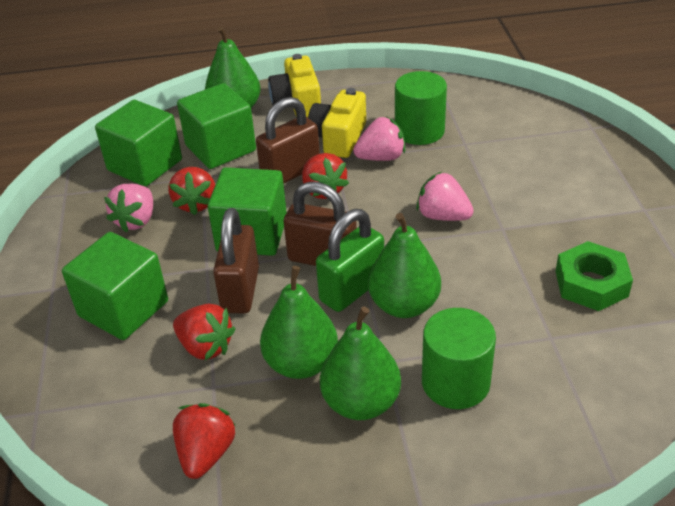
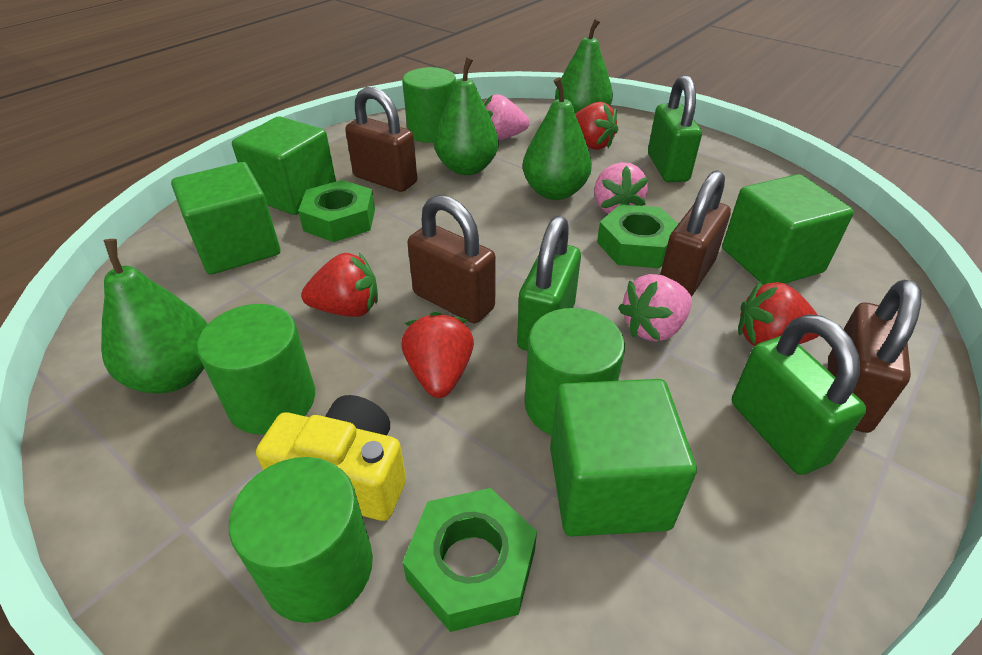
brown padlock: 3 -> 4
green cylinder: 2 -> 4
green nut: 1 -> 3
green padlock: 1 -> 3
yellow camera: 2 -> 1

